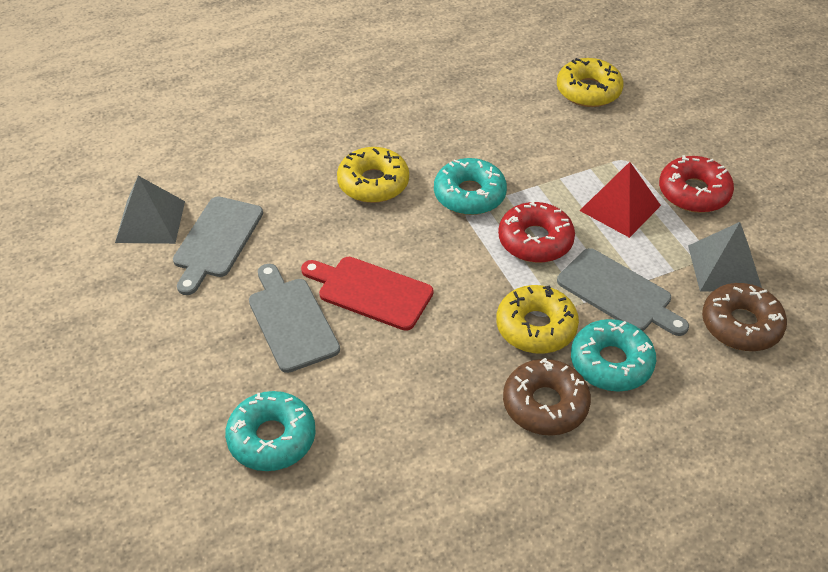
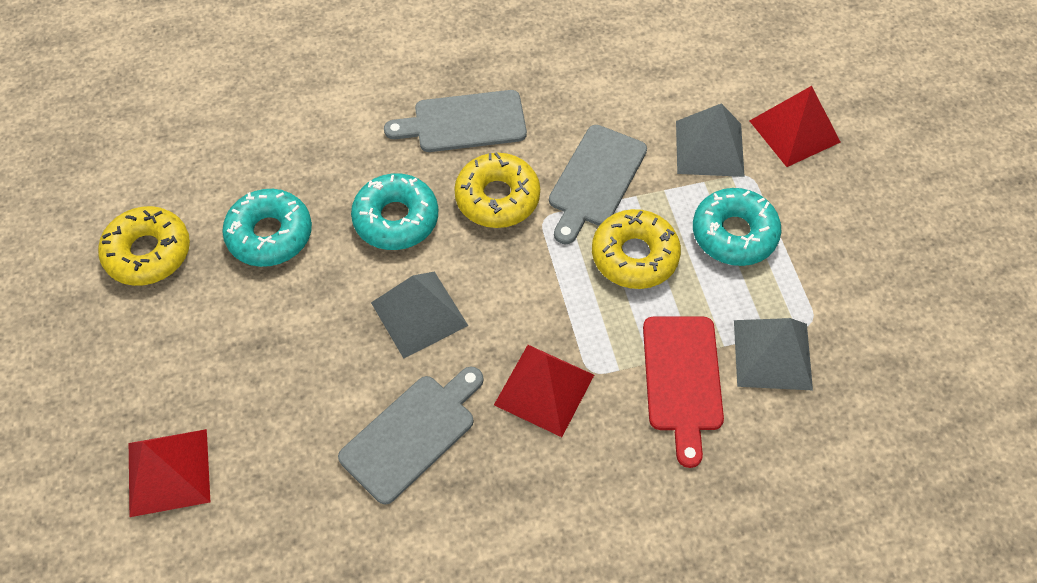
brown donut: 2 -> 0
grey pyramid: 2 -> 3
red donut: 2 -> 0
red pyramid: 1 -> 3

